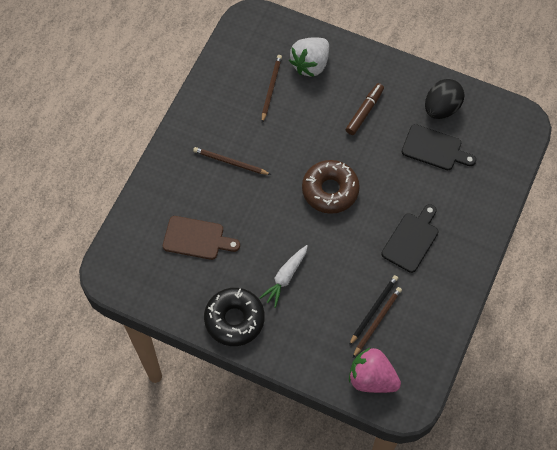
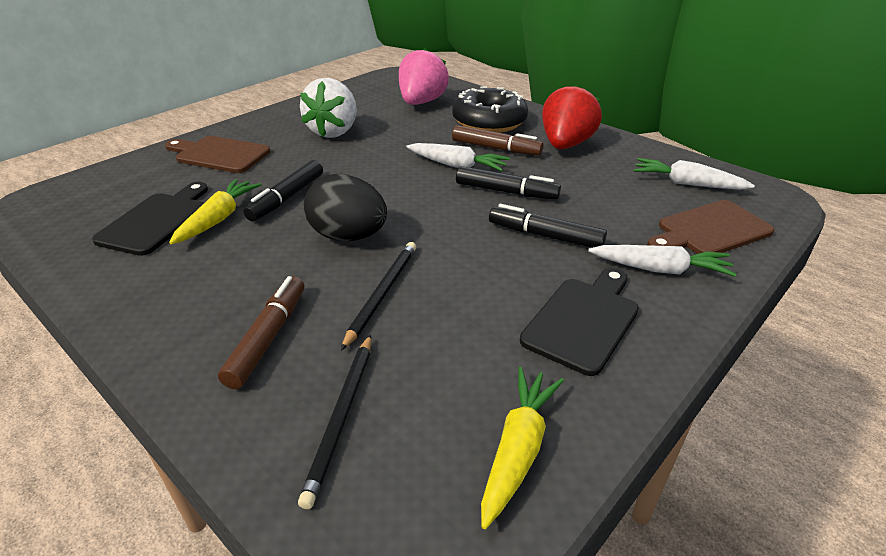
black marker: 0 -> 3
black pencil: 1 -> 2
brown cutting board: 1 -> 2
brown donut: 1 -> 0
brown marker: 1 -> 2
brown pencil: 3 -> 0
red strawberry: 0 -> 1
white carrot: 1 -> 3
yellow carrot: 0 -> 2

